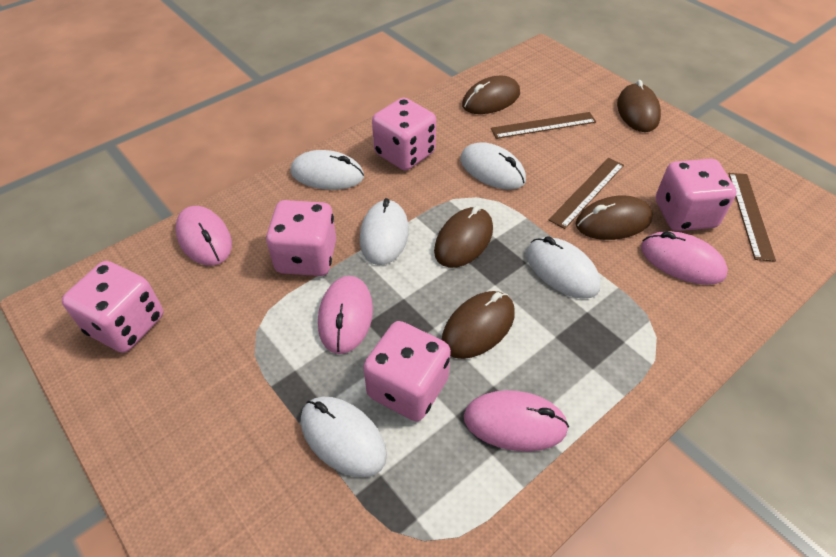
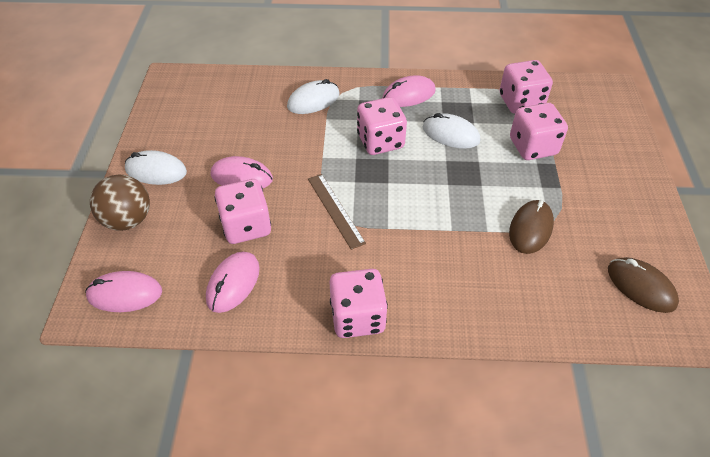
brown ball: 0 -> 1
brown mouse: 5 -> 2
brown ruler: 3 -> 1
white mouse: 5 -> 3

